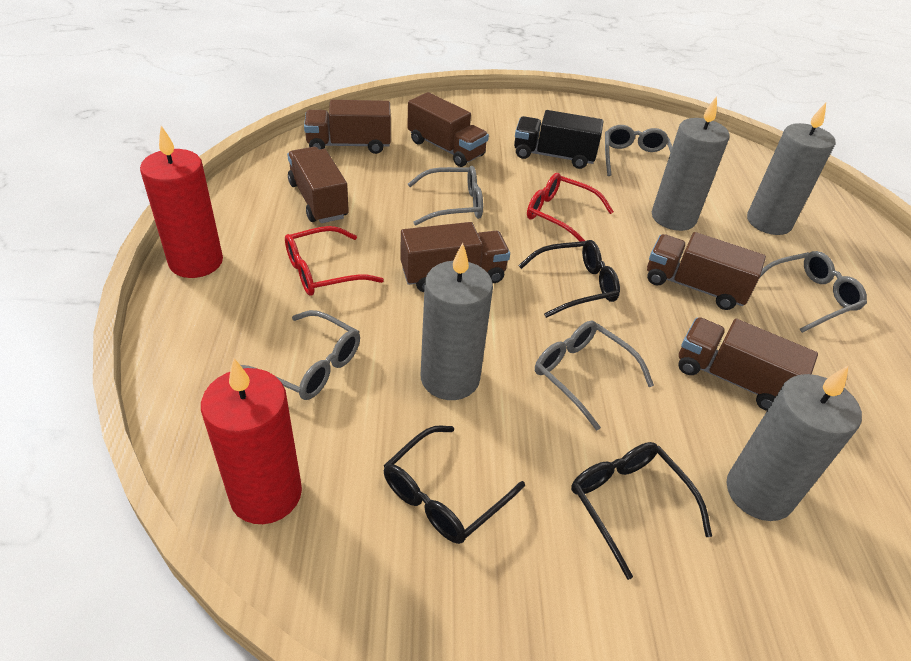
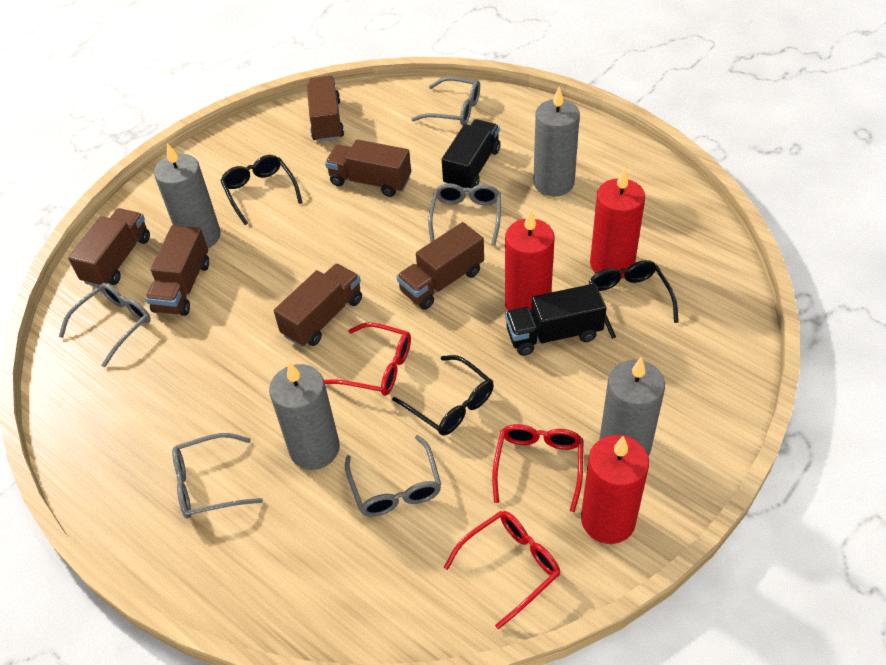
black truck: 1 -> 2
red candle: 2 -> 3
red glasses: 2 -> 3

